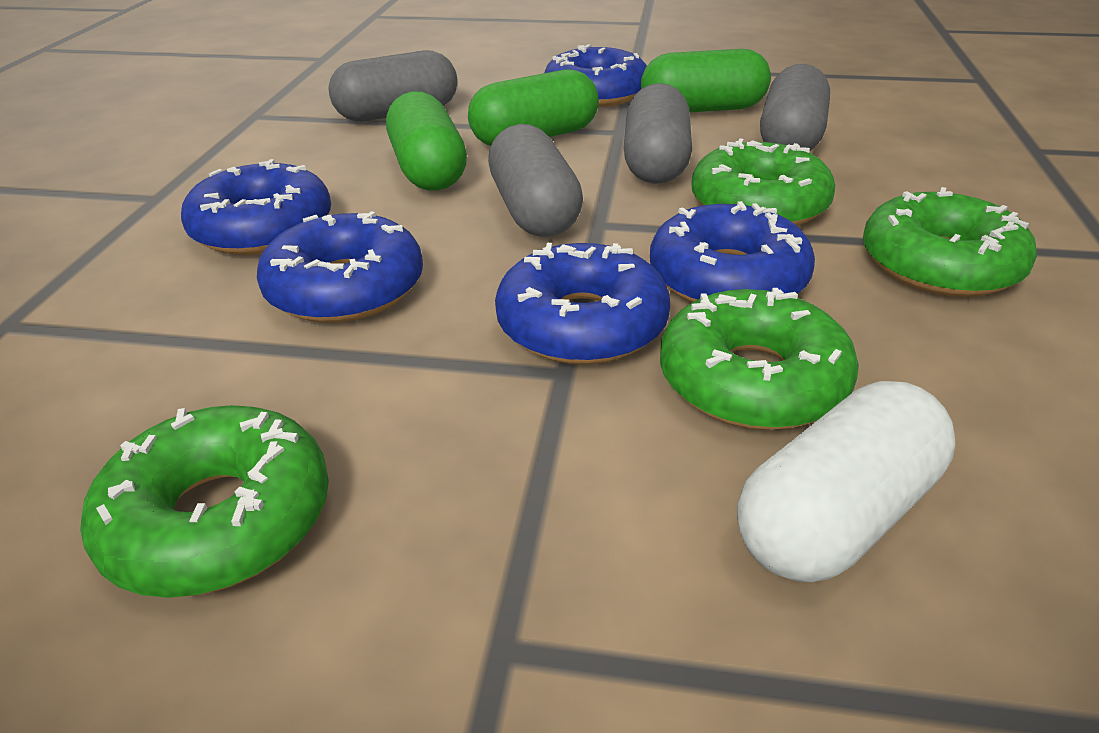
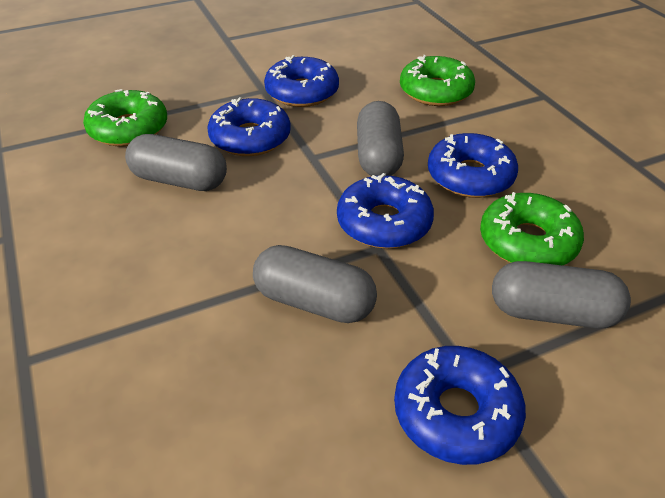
green capsule: 3 -> 0
green donut: 4 -> 3
white capsule: 1 -> 0

